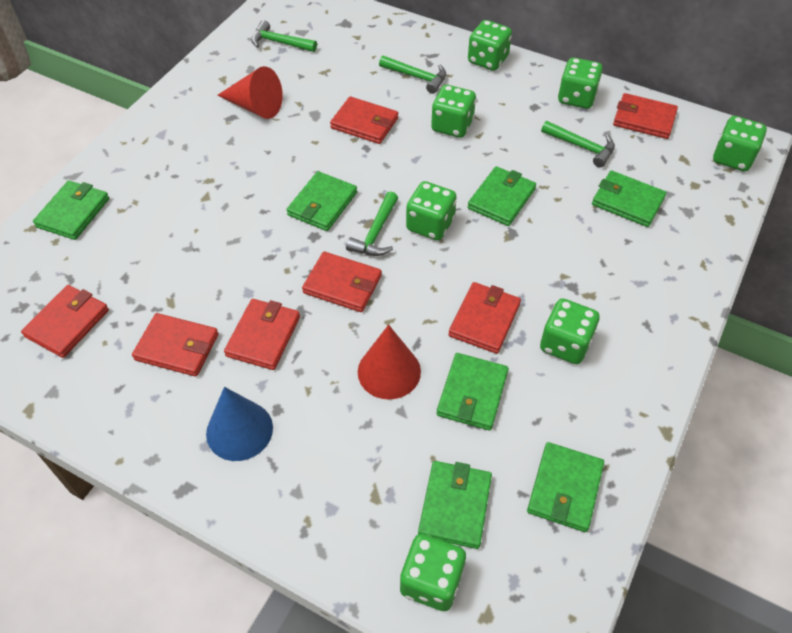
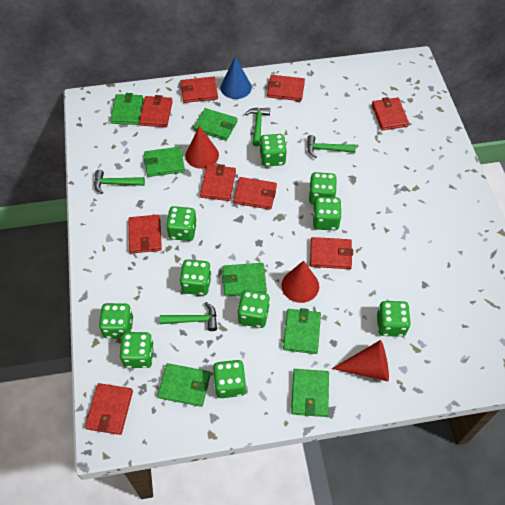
green dice: 7 -> 10
red cone: 2 -> 3
red wallet: 7 -> 9

